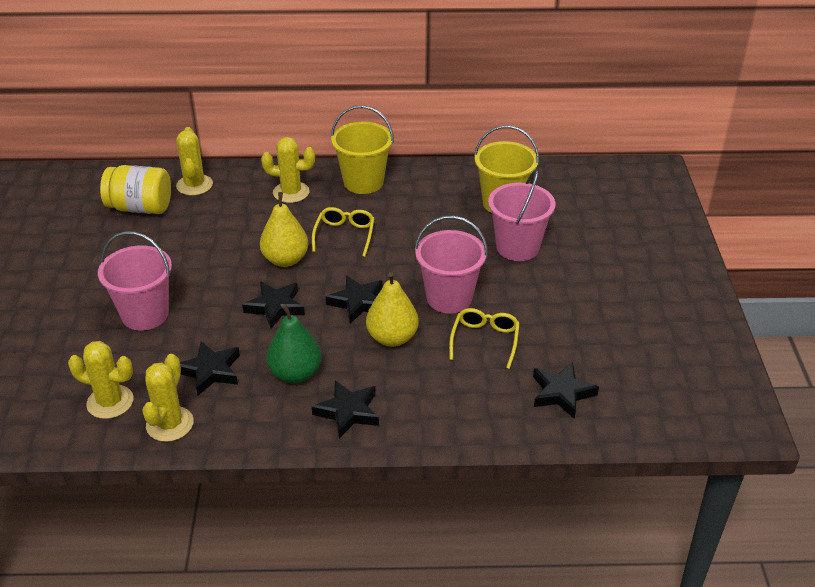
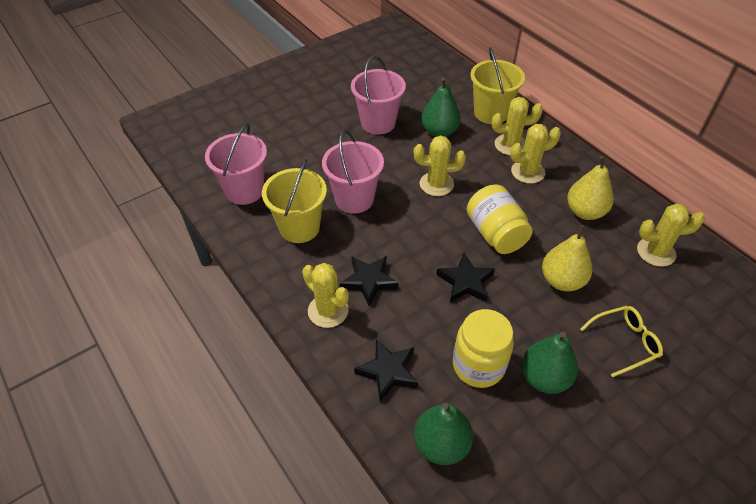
black star: 5 -> 3
green pear: 1 -> 3
yellow cactus: 4 -> 5
yellow glasses: 2 -> 1
yellow jar: 1 -> 2

